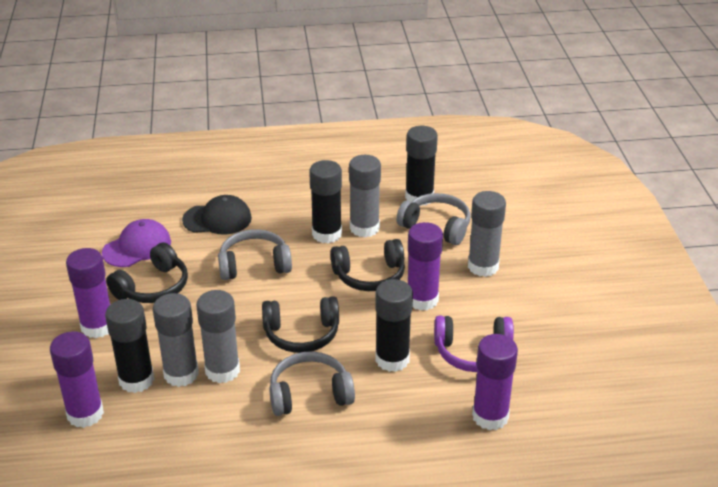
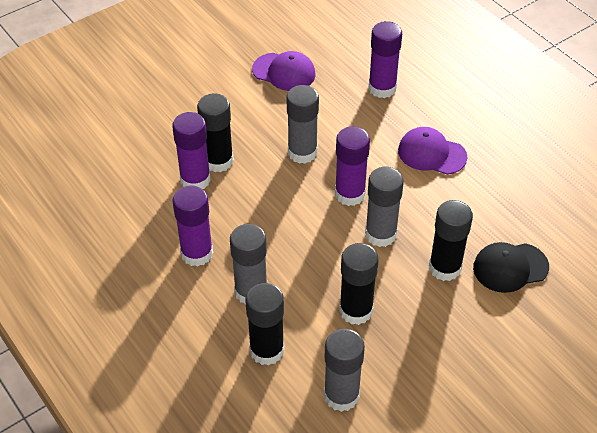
black headphones: 3 -> 0
grey headphones: 3 -> 0
purple cap: 1 -> 2
purple headphones: 1 -> 0

